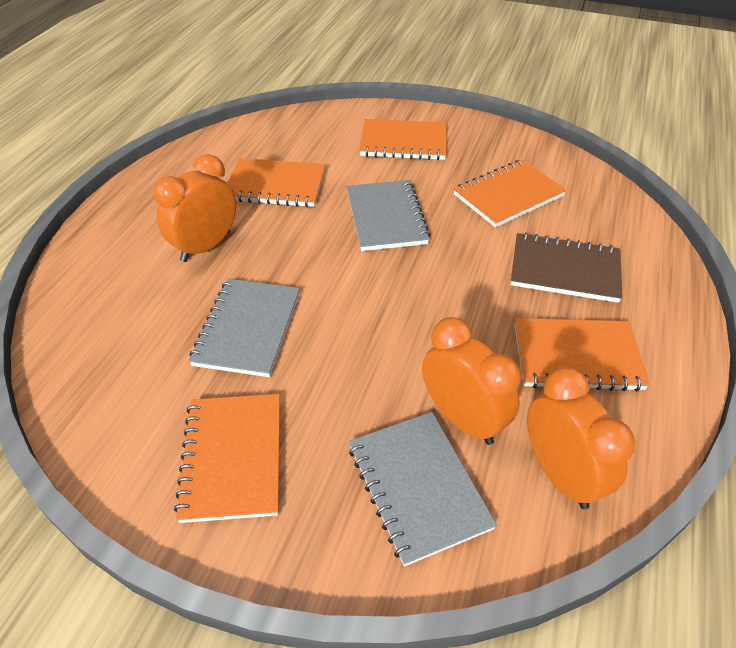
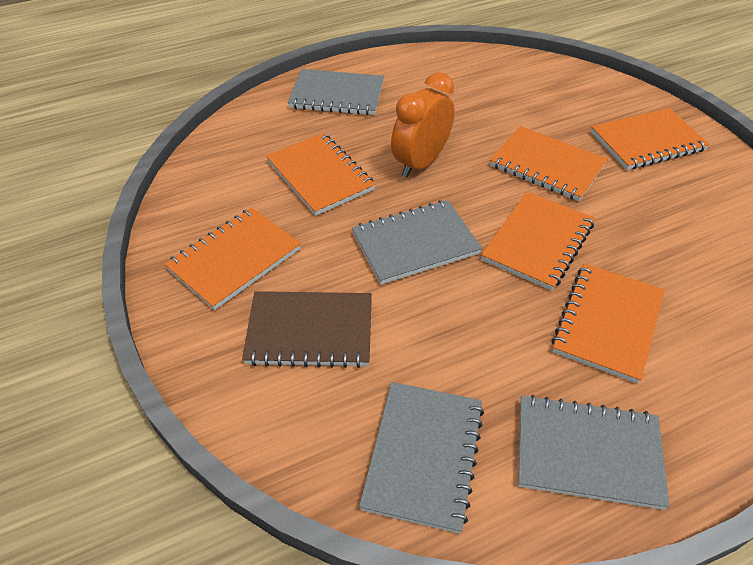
grey notebook: 3 -> 4
orange clock: 3 -> 1
orange notebook: 5 -> 6

